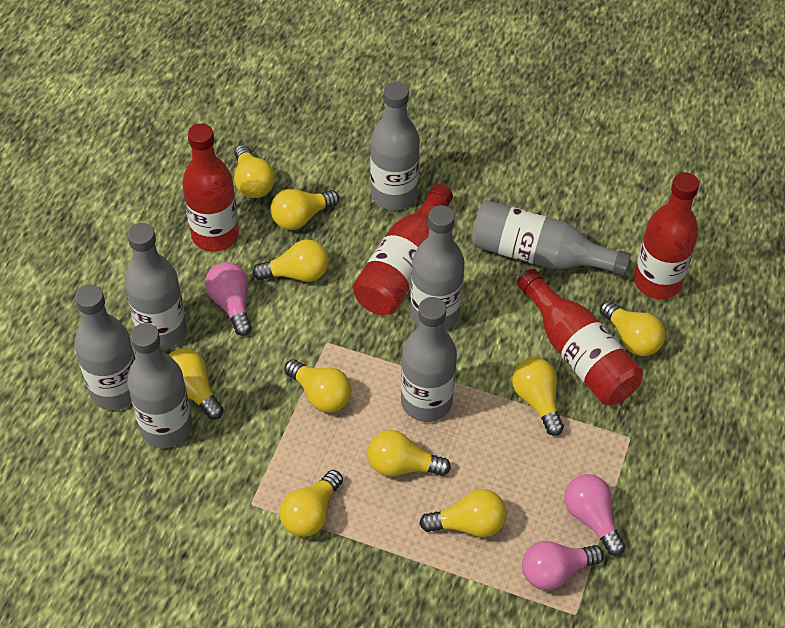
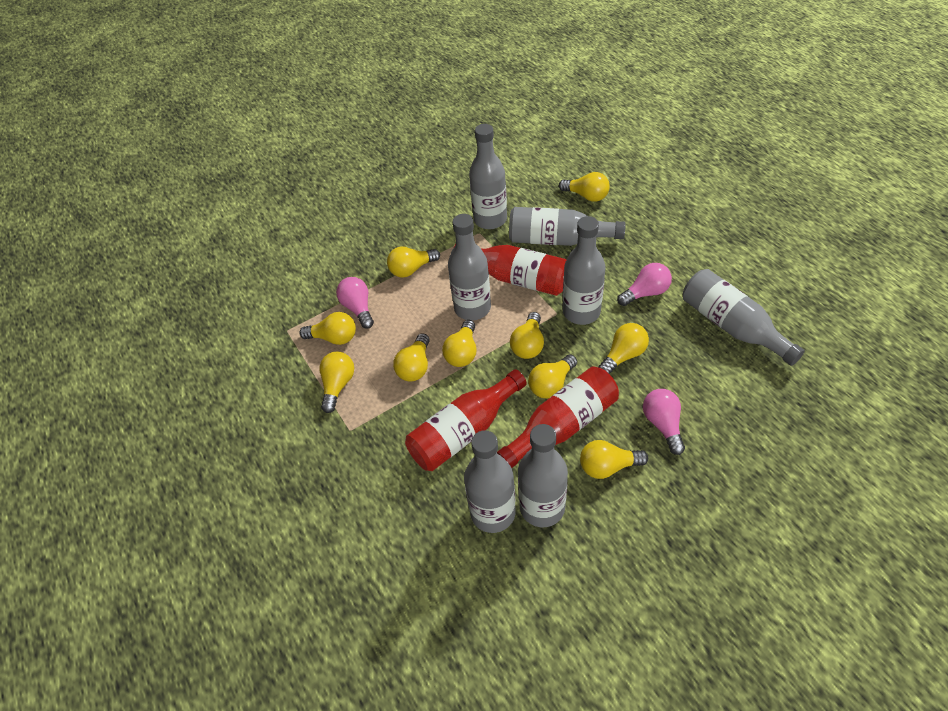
red bottle: 4 -> 3

